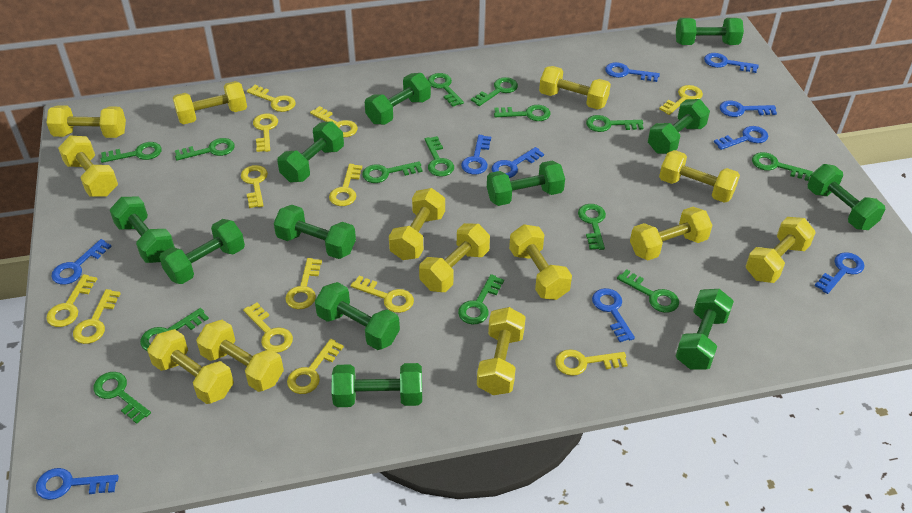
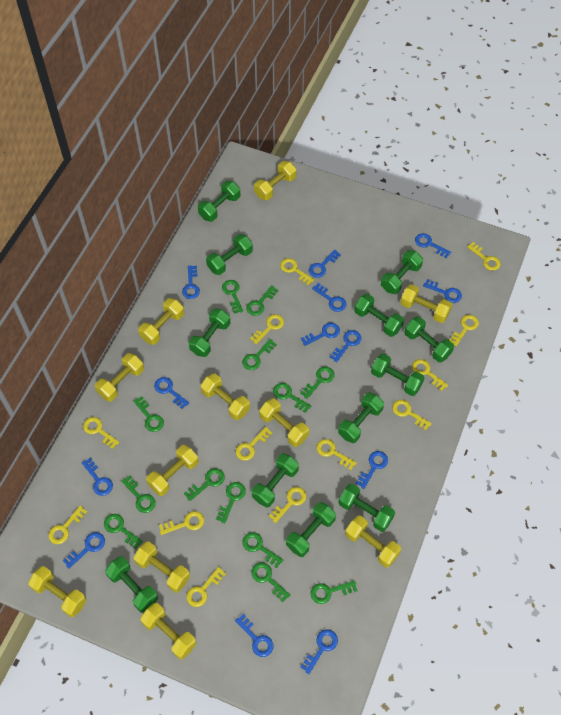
blue key: 10 -> 13
green key: 14 -> 13
yellow dumbbell: 13 -> 11

